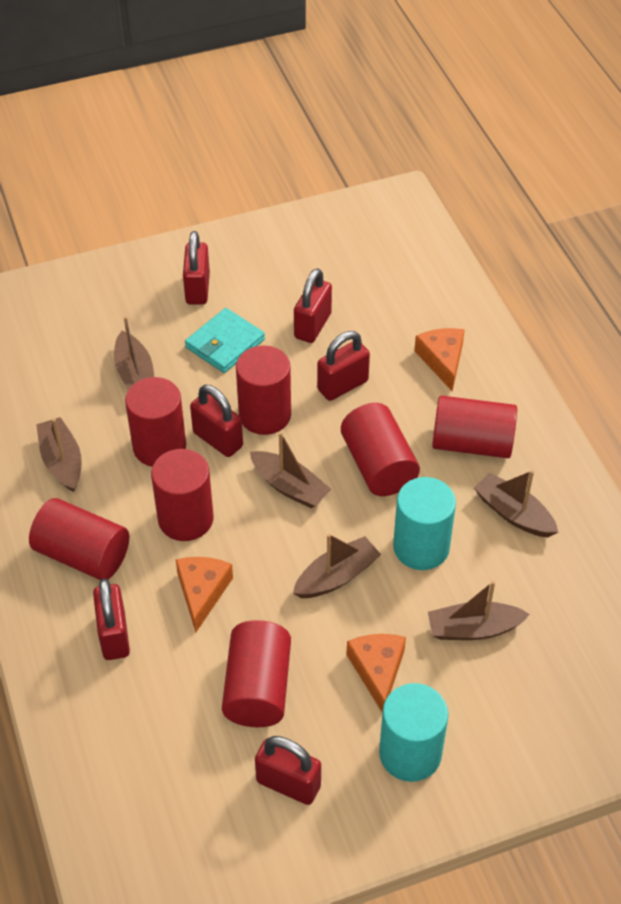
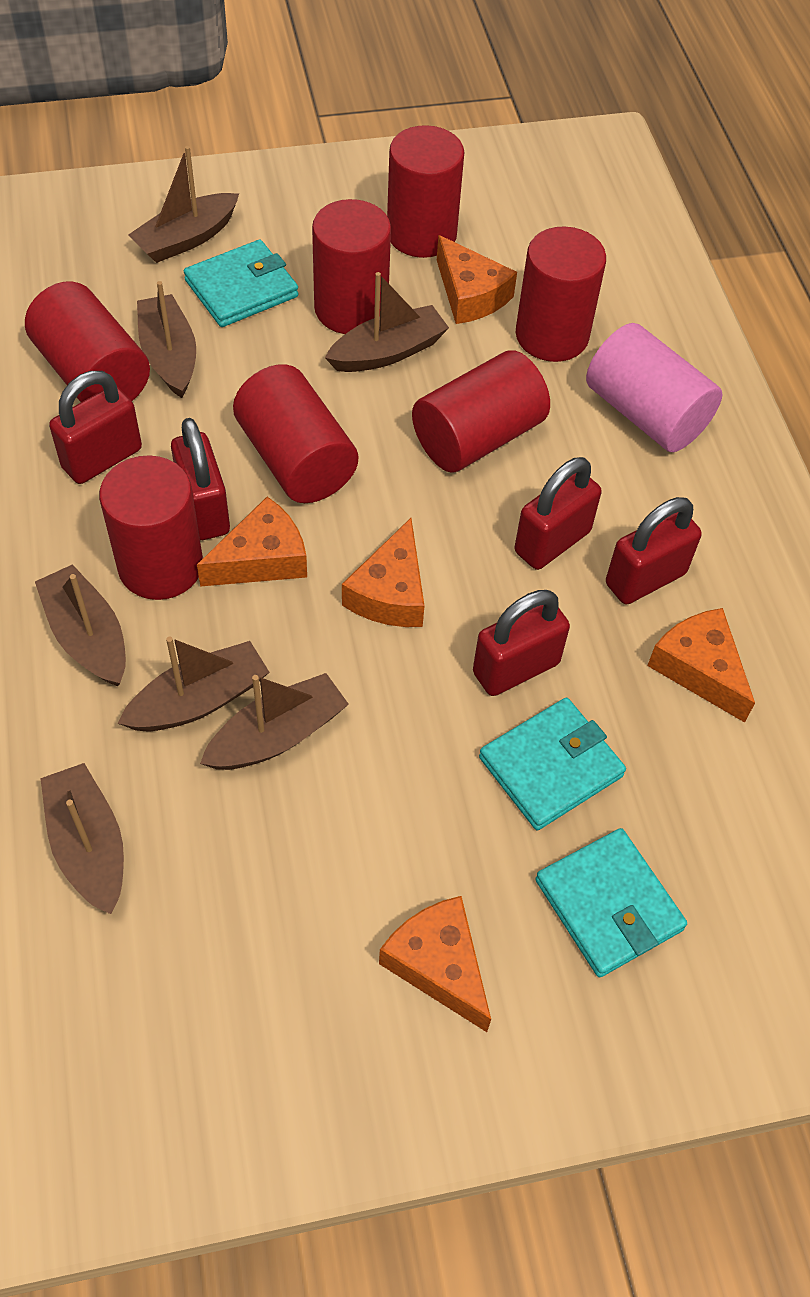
brown boat: 6 -> 7
orange cheese: 3 -> 5
pink cylinder: 0 -> 1
red padlock: 6 -> 5
turquoise cylinder: 2 -> 0
turquoise wallet: 1 -> 3

